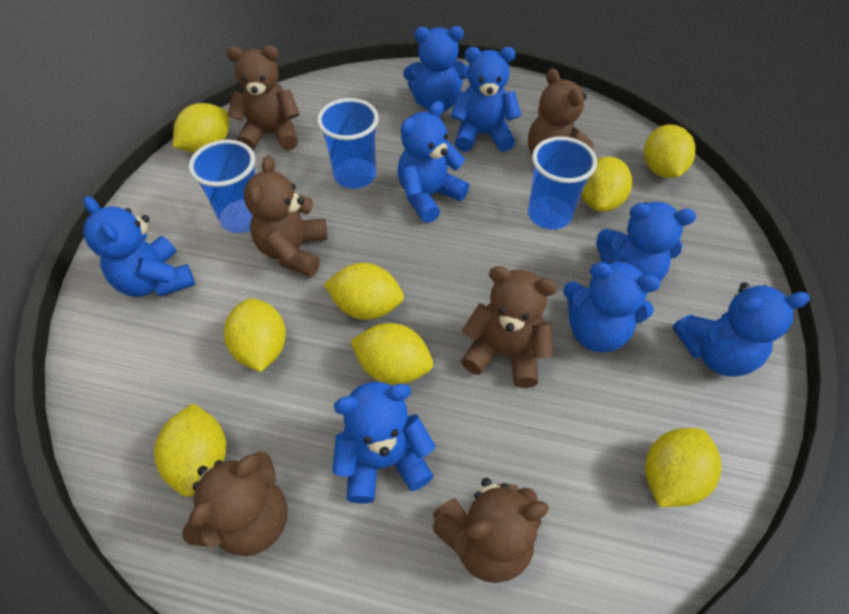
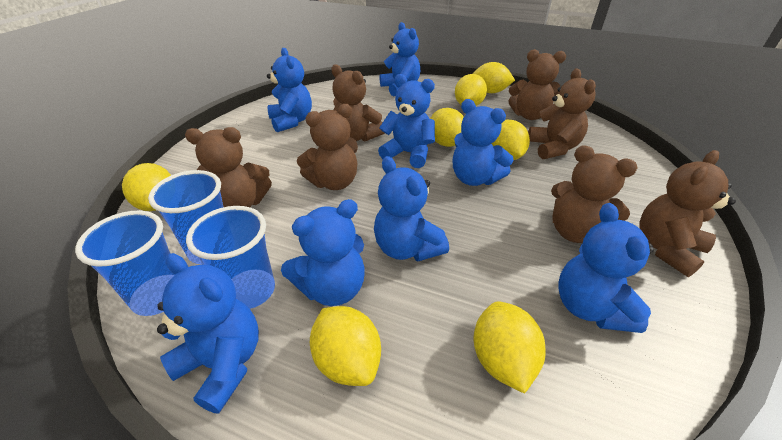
brown teddy bear: 6 -> 7
yellow lemon: 8 -> 7

